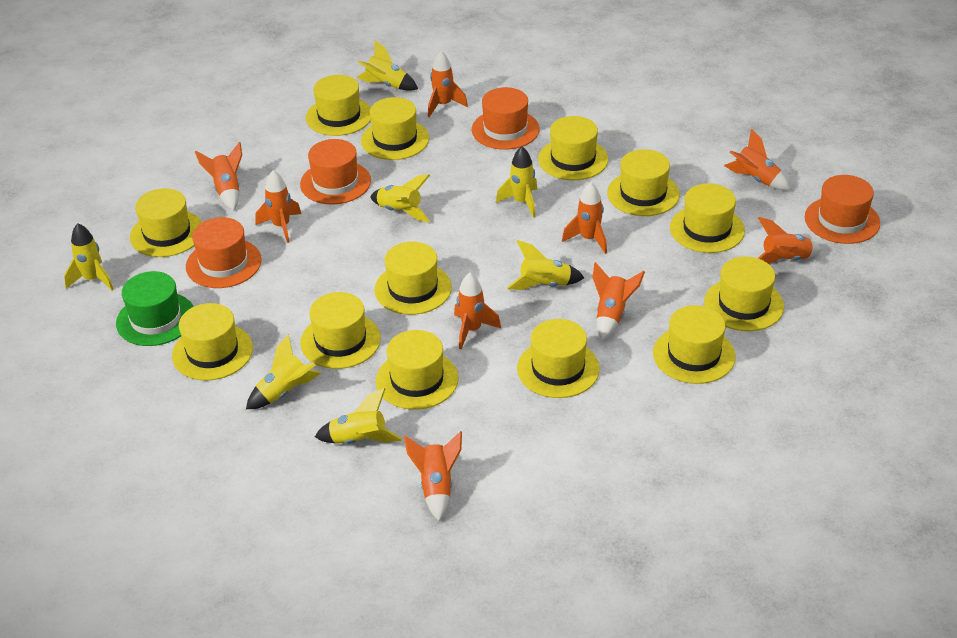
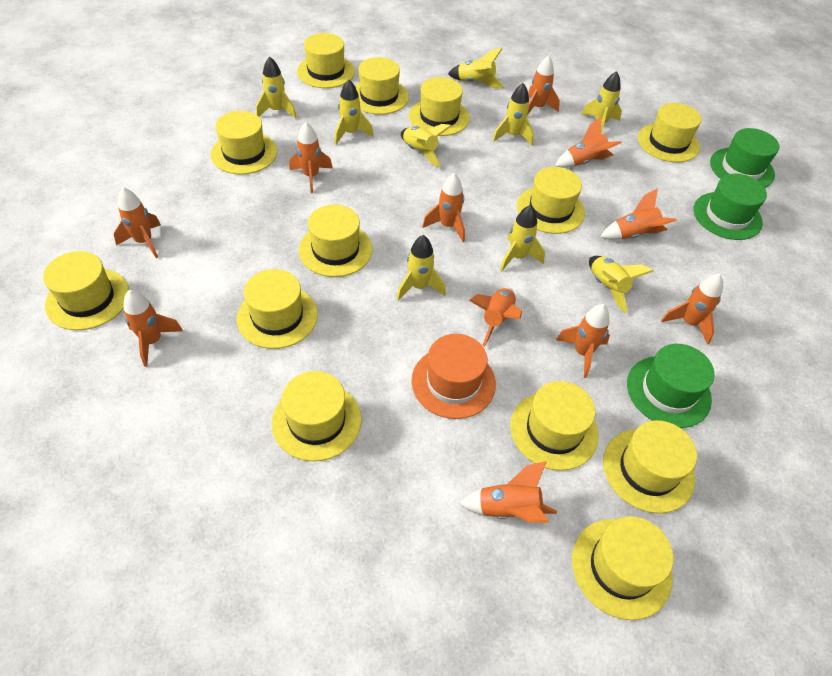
green hat: 1 -> 3
orange hat: 4 -> 1
orange rocket: 9 -> 11
yellow rocket: 7 -> 9

